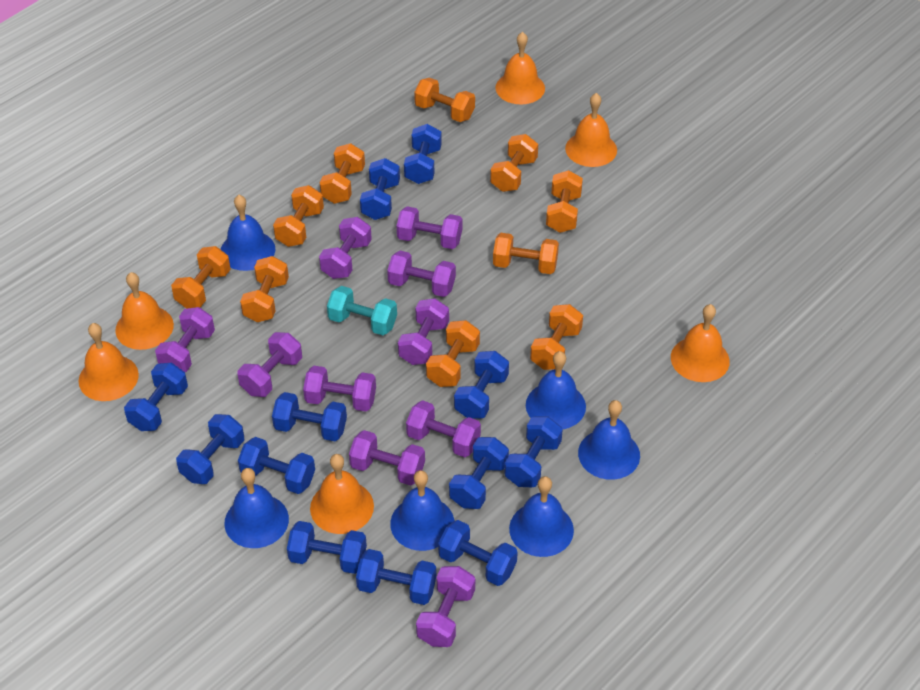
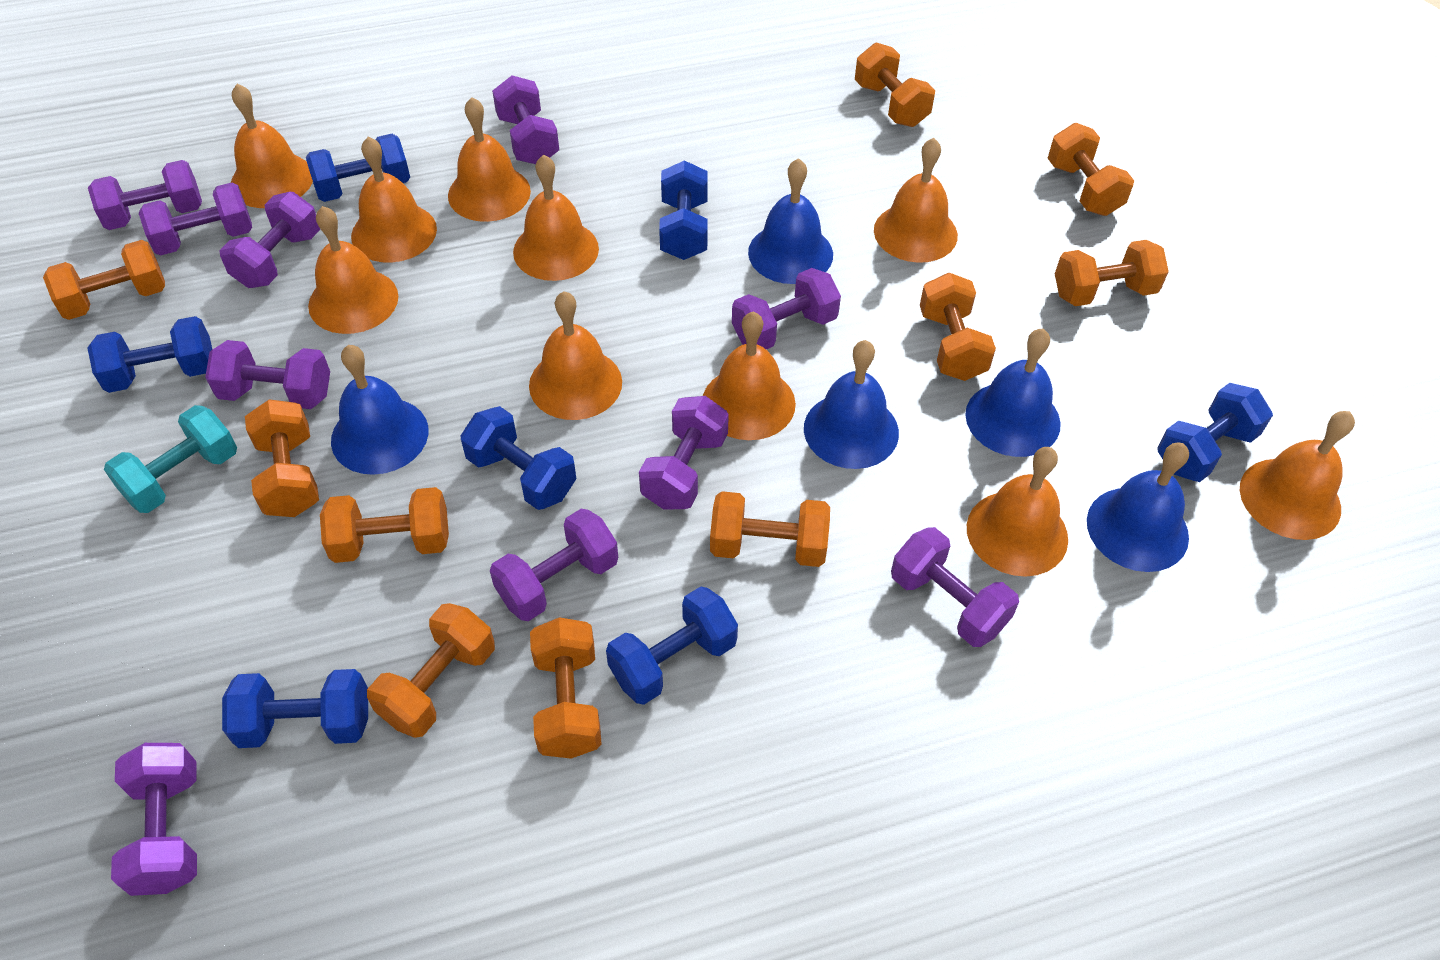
blue bell: 6 -> 5
blue dumbbell: 12 -> 7
orange bell: 6 -> 10

